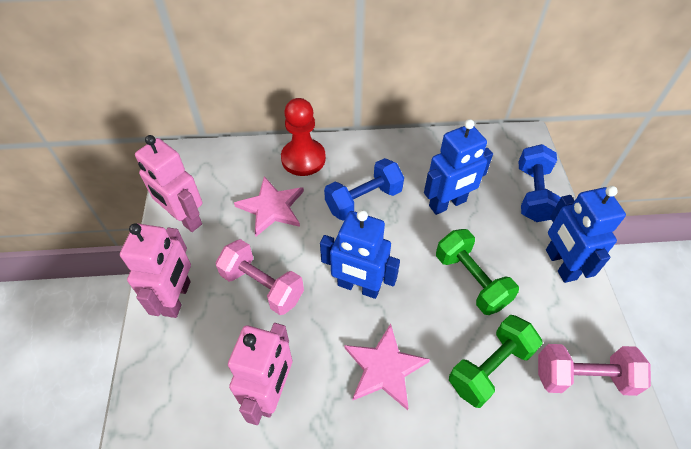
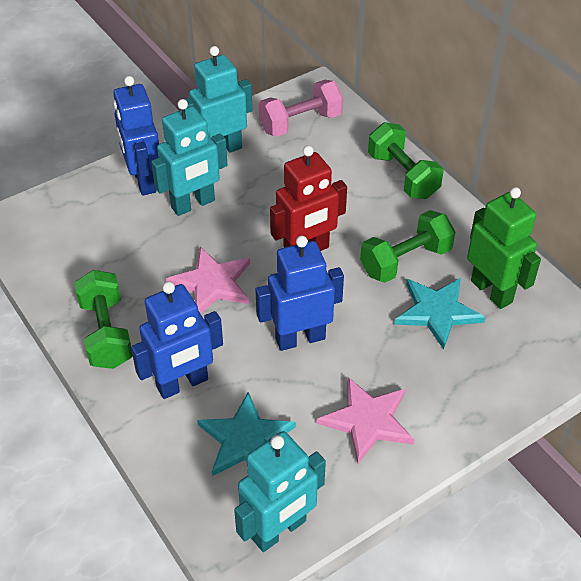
blue dumbbell: 2 -> 0
green dumbbell: 2 -> 3
green robot: 0 -> 1
pink dumbbell: 2 -> 1
pink robot: 3 -> 0
red pawn: 1 -> 0
red robot: 0 -> 1
turquoise robot: 0 -> 3
turquoise star: 0 -> 2

